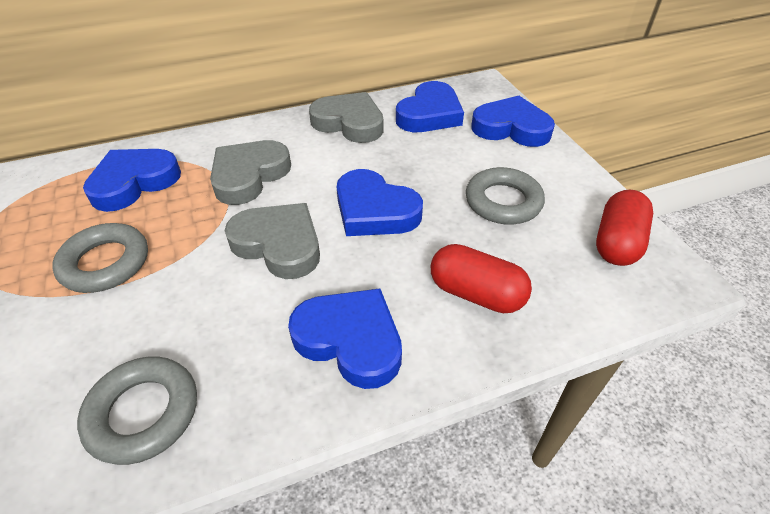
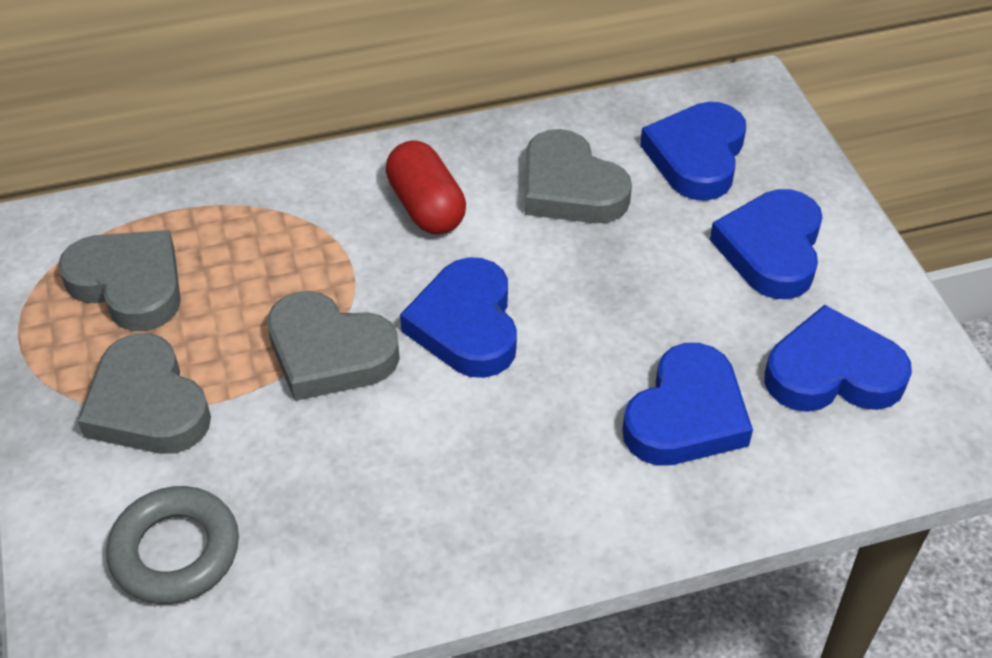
grey heart: 3 -> 4
grey ring: 3 -> 1
red capsule: 2 -> 1

